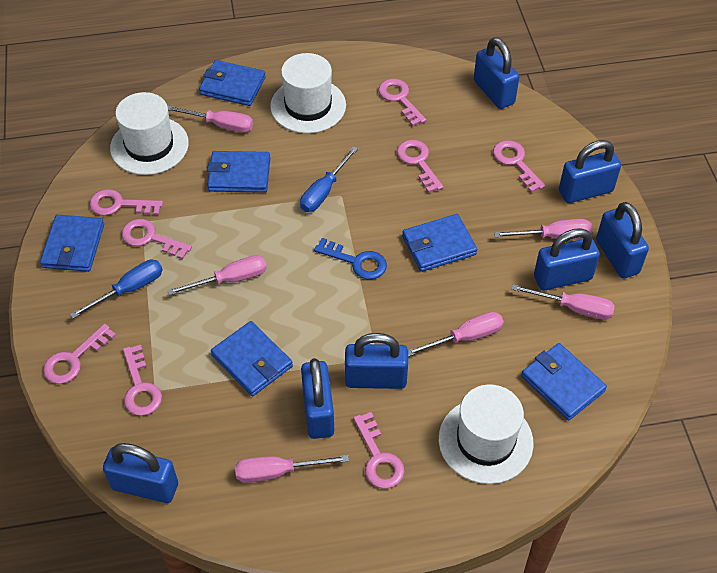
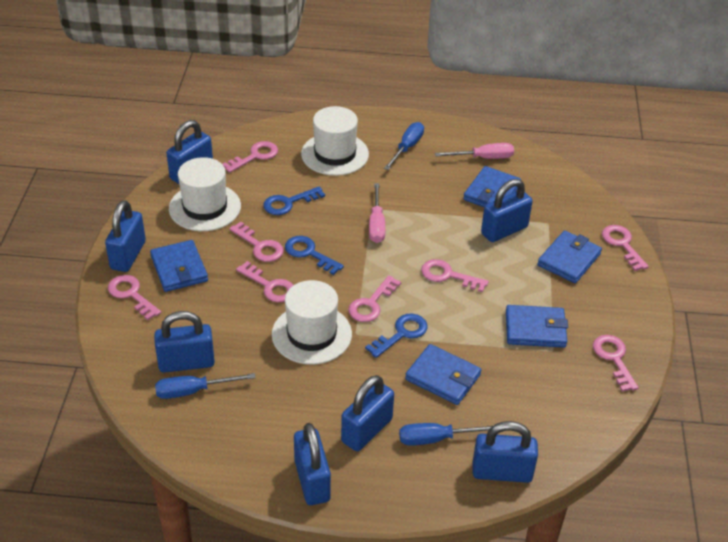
blue key: 1 -> 3
blue screwdriver: 2 -> 3
blue wallet: 6 -> 5
pink screwdriver: 6 -> 2

